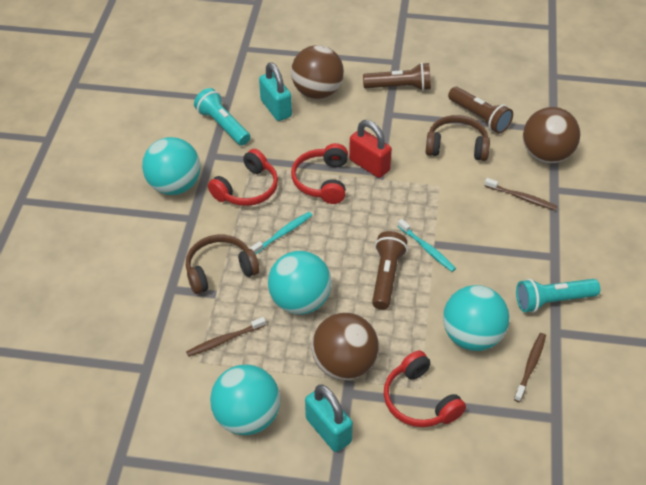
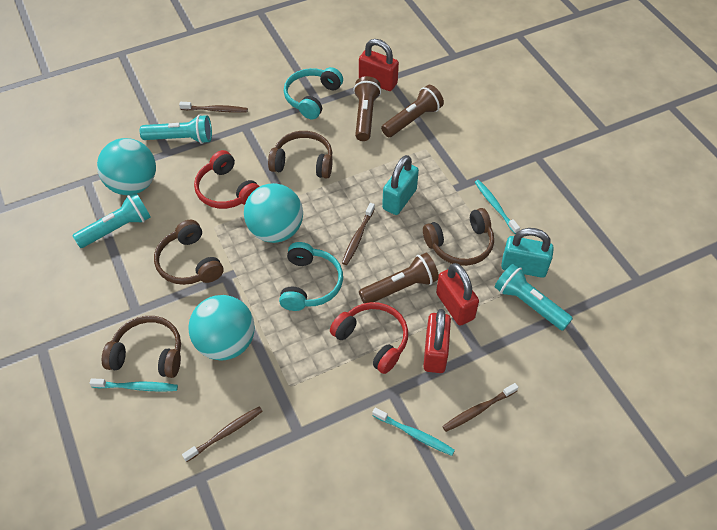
brown ball: 3 -> 0
brown headphones: 2 -> 4
brown toothbrush: 3 -> 4
red headphones: 3 -> 2
red padlock: 1 -> 3
turquoise ball: 4 -> 3
turquoise flashlight: 2 -> 3
turquoise headphones: 0 -> 2
turquoise toothbrush: 2 -> 3

